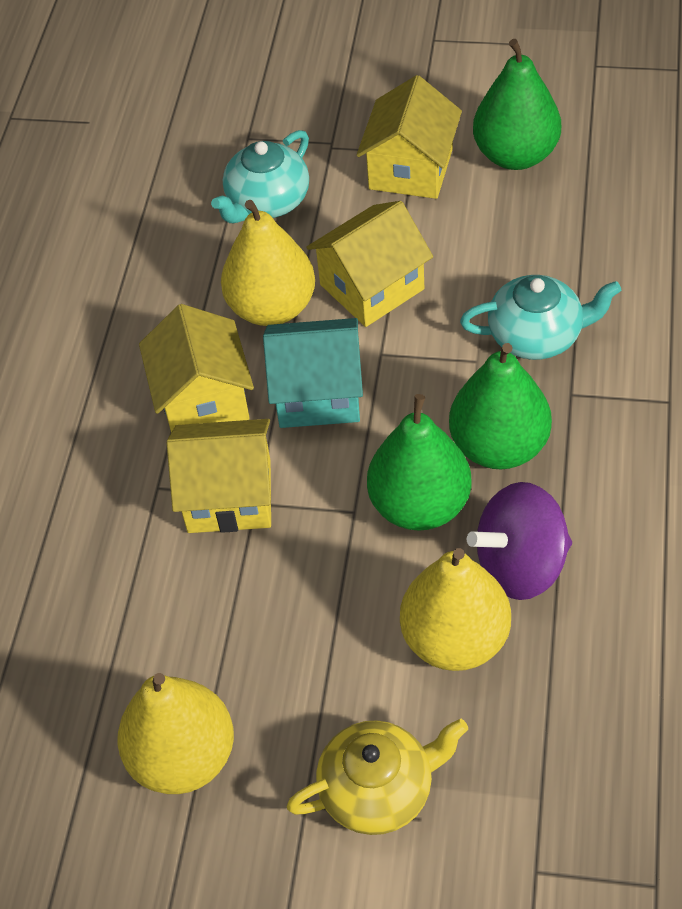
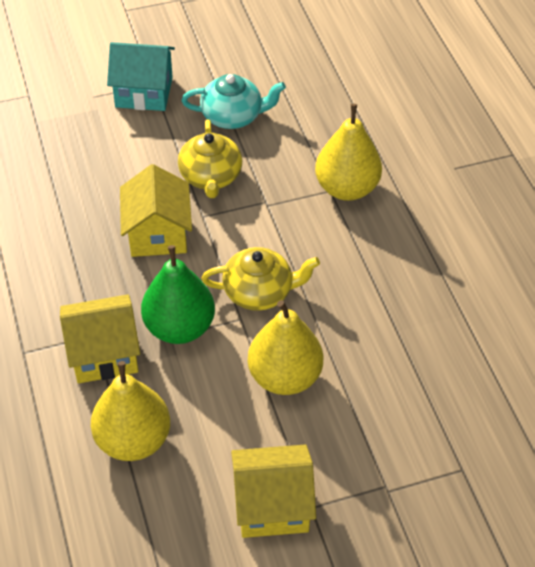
green pear: 3 -> 1
purple spinning top: 1 -> 0
turquoise teapot: 2 -> 1
yellow house: 4 -> 3
yellow teapot: 1 -> 2

